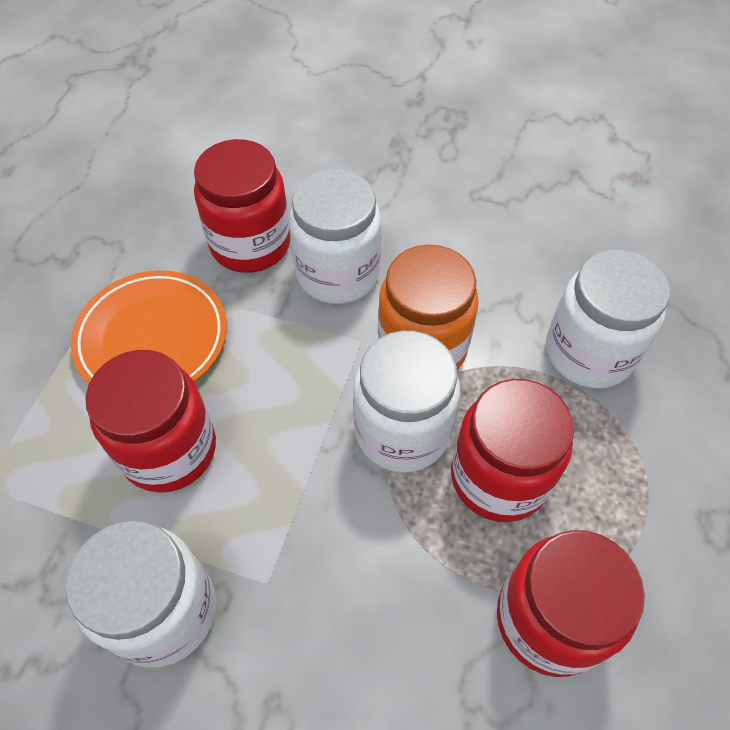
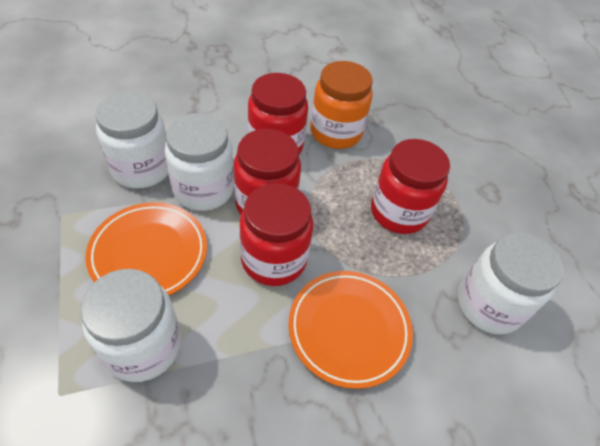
orange plate: 1 -> 2

